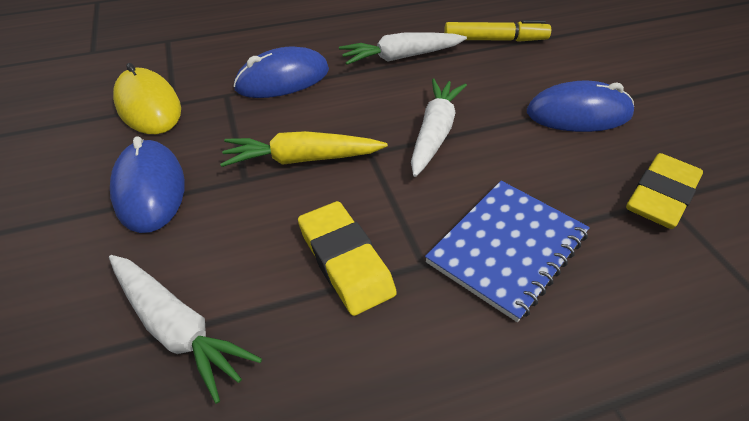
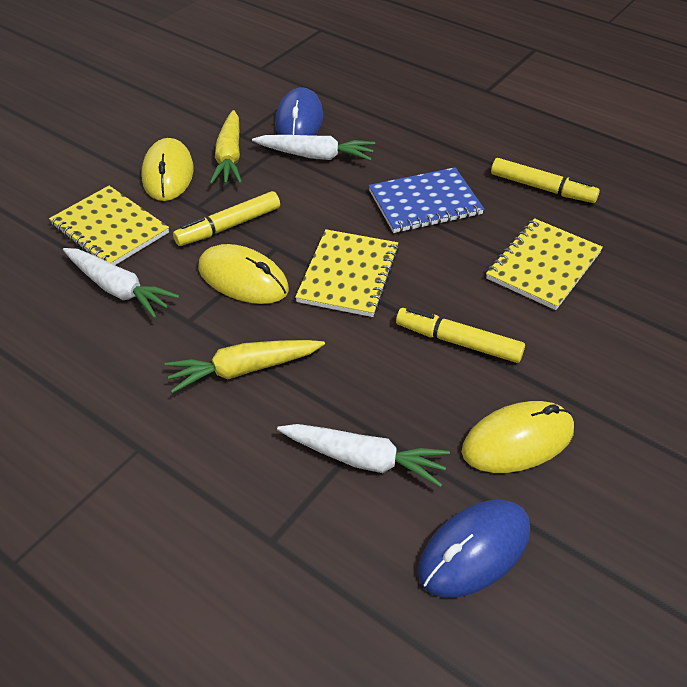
blue mouse: 3 -> 2
yellow carrot: 1 -> 2
yellow eraser: 2 -> 0
yellow marker: 1 -> 3
yellow mouse: 1 -> 3
yellow notebook: 0 -> 3

